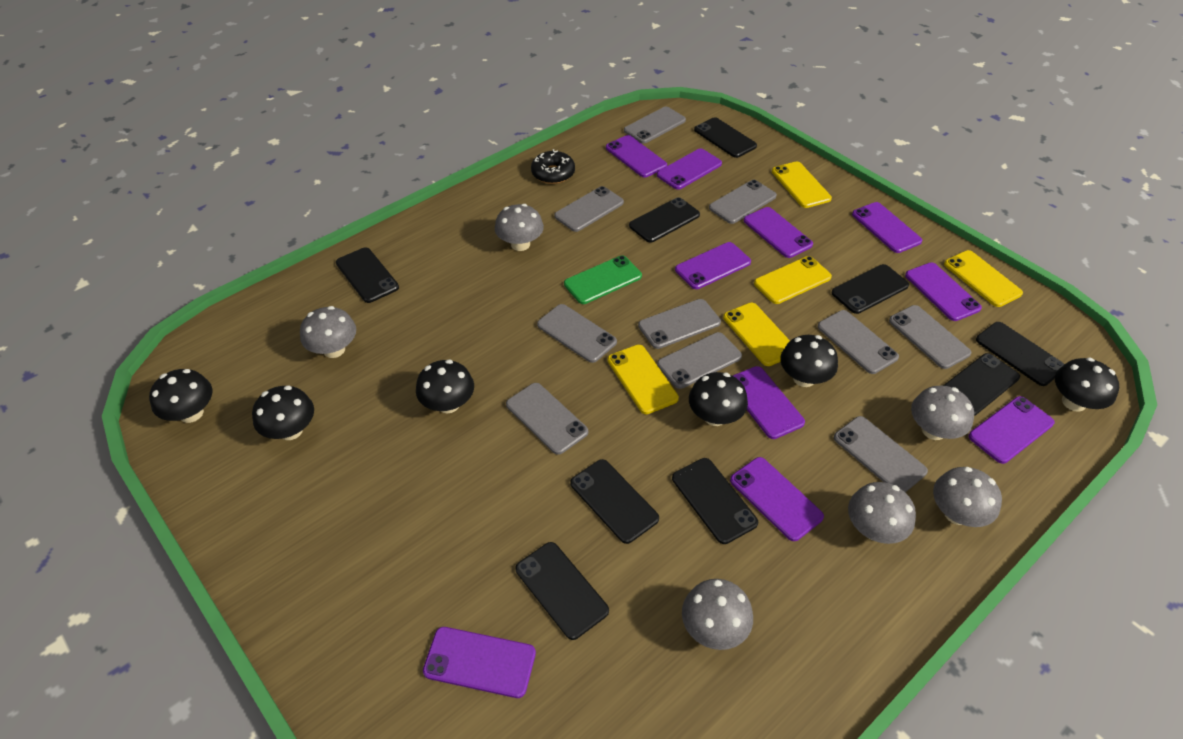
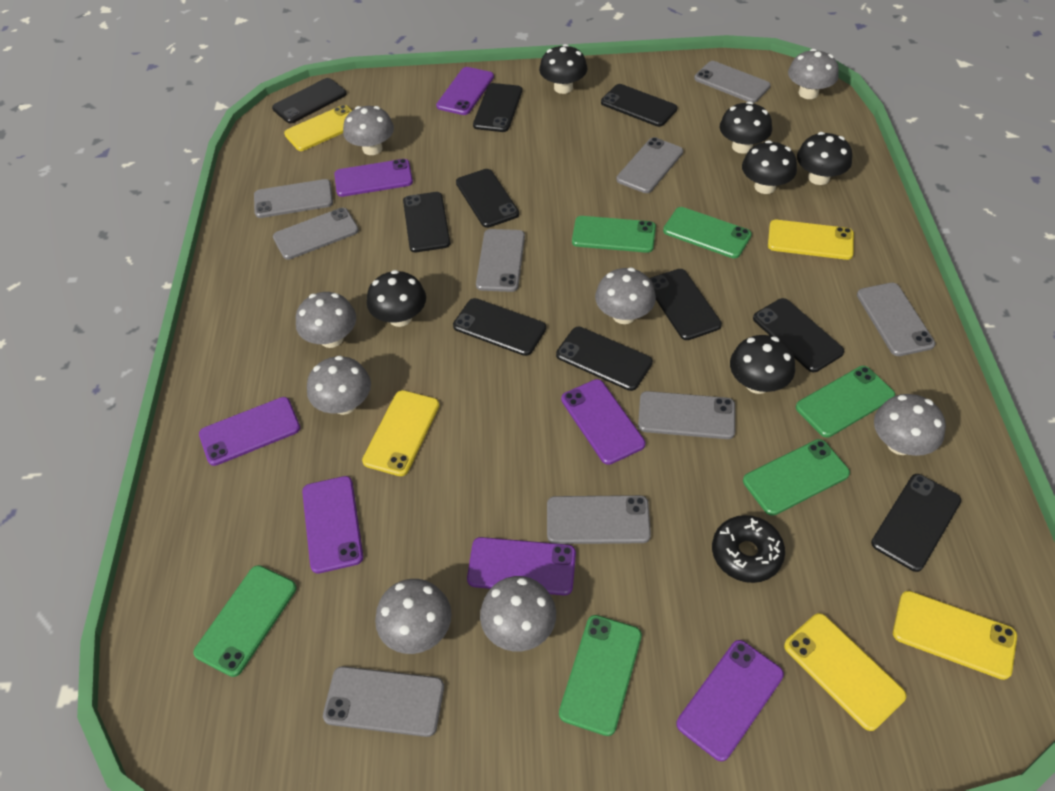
black phone: 9 -> 10
green phone: 1 -> 6
grey mushroom: 6 -> 8
grey phone: 10 -> 9
purple phone: 10 -> 7

